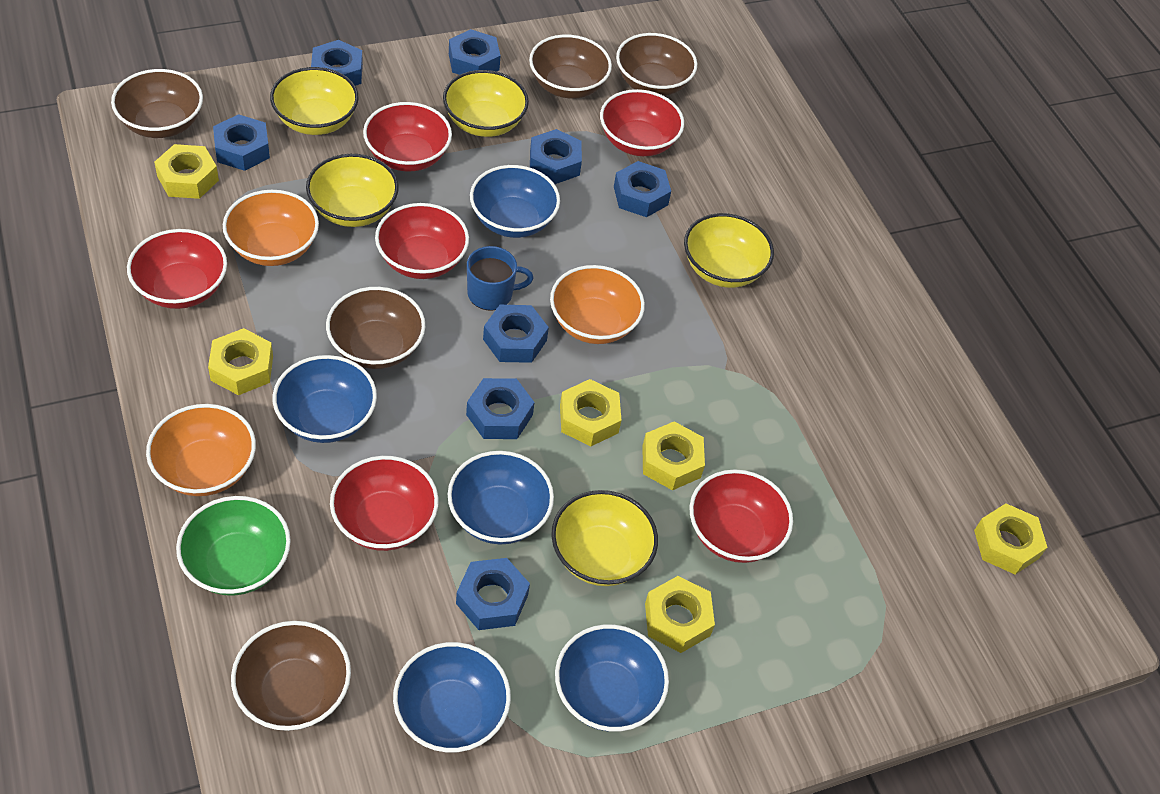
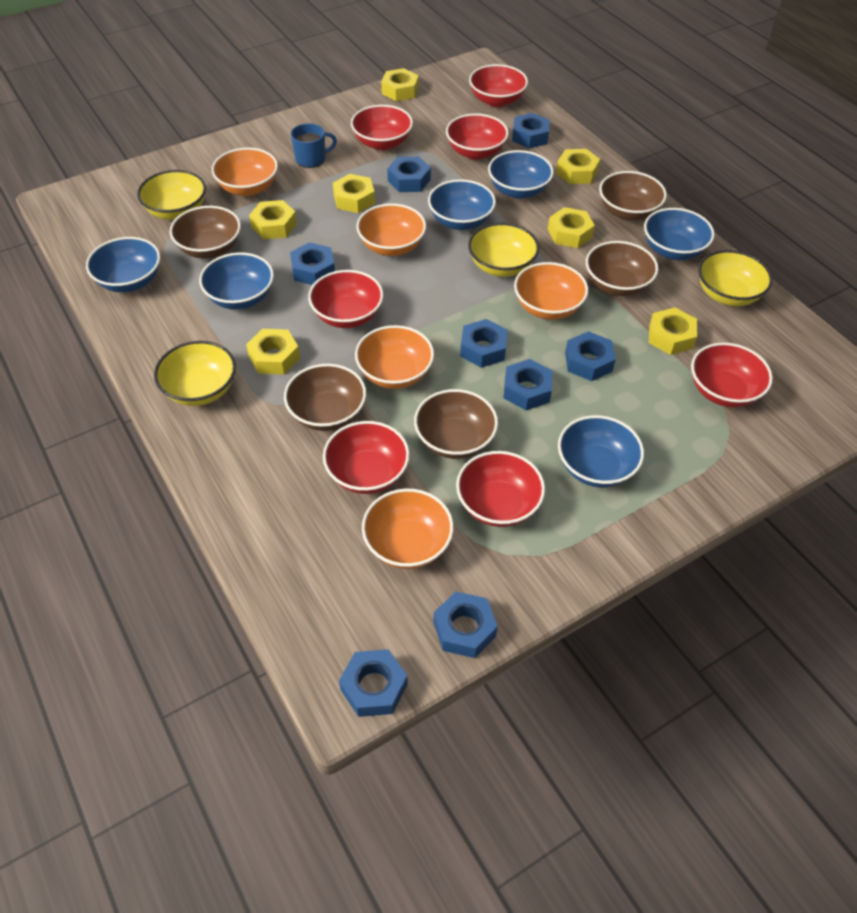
blue bowl: 5 -> 6
green bowl: 1 -> 0
orange bowl: 3 -> 5
red bowl: 6 -> 7
yellow bowl: 5 -> 4
yellow nut: 6 -> 7

